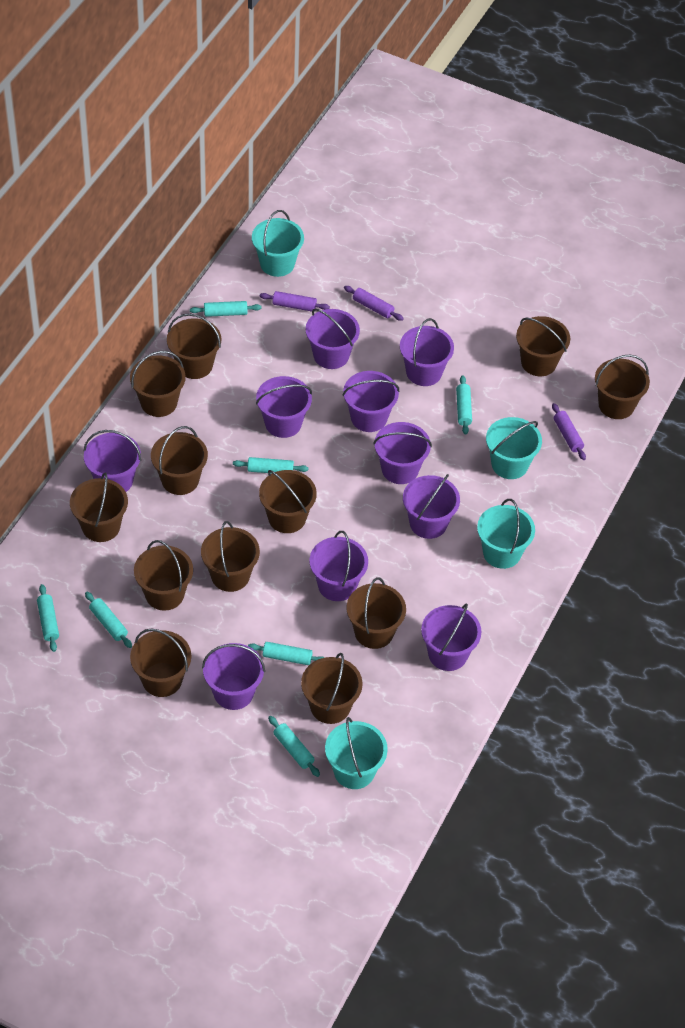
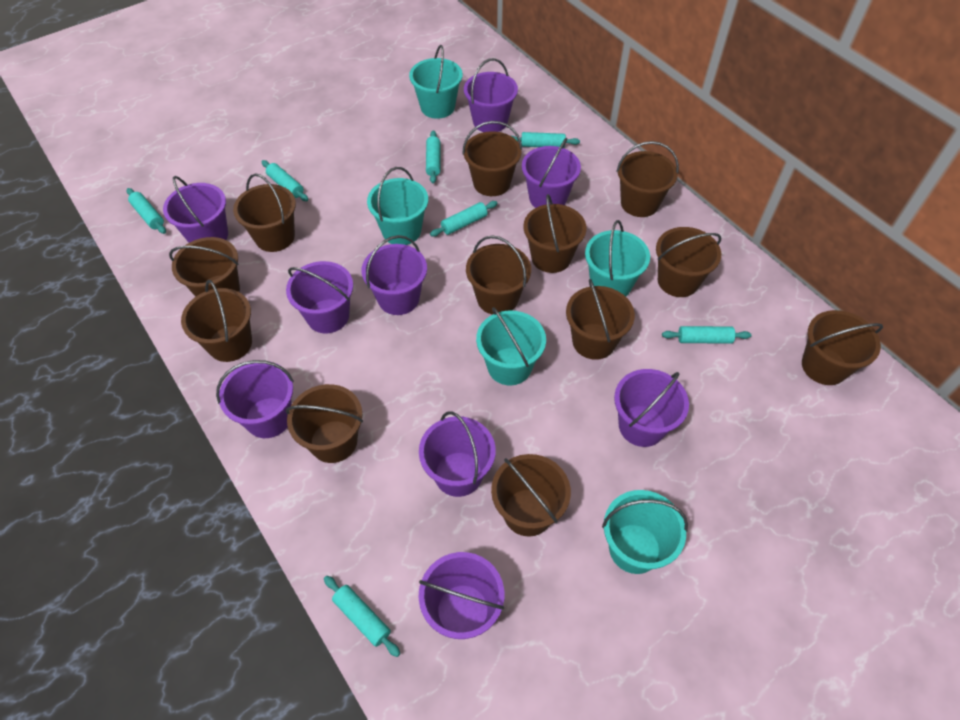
purple bucket: 10 -> 9
purple rolling pin: 3 -> 0
turquoise bucket: 4 -> 5

